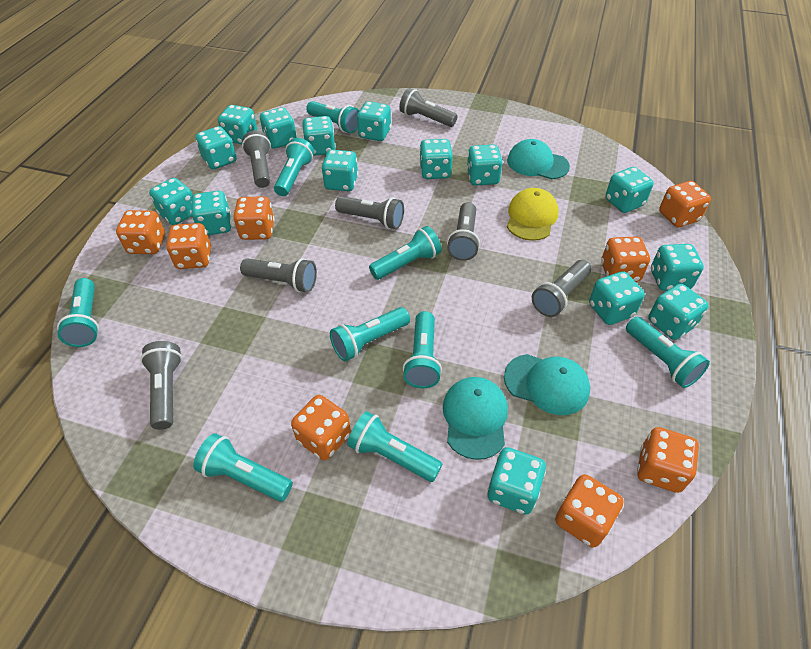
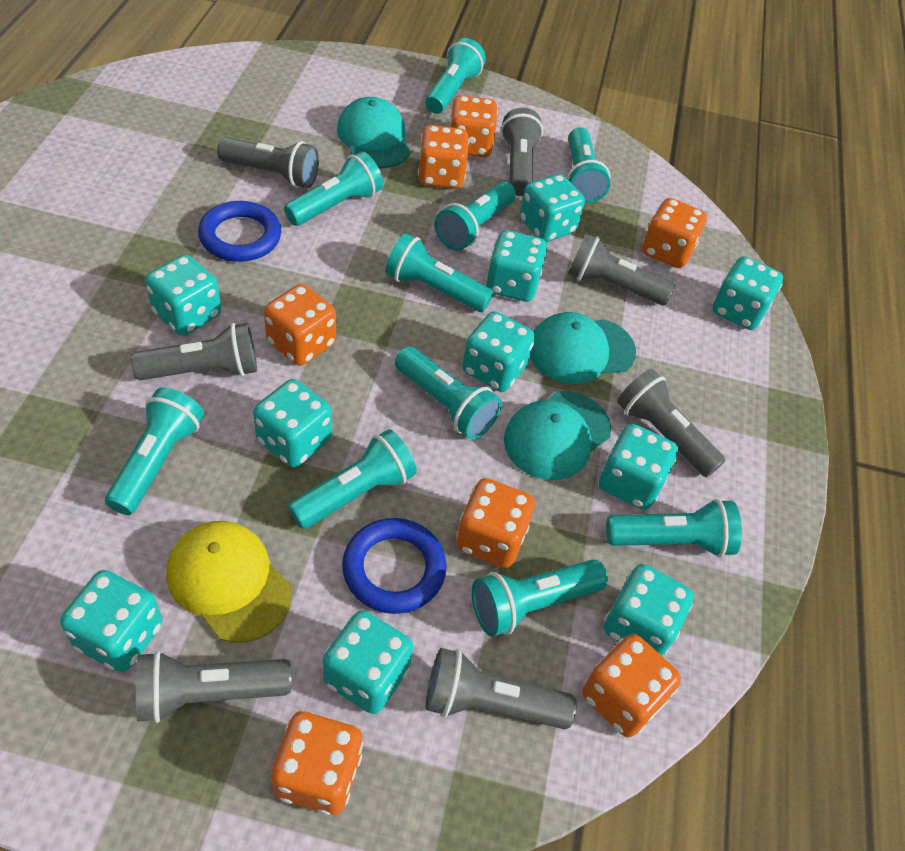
blue ring: 0 -> 2
orange dice: 8 -> 7
turquoise dice: 15 -> 10
turquoise flashlight: 9 -> 10

